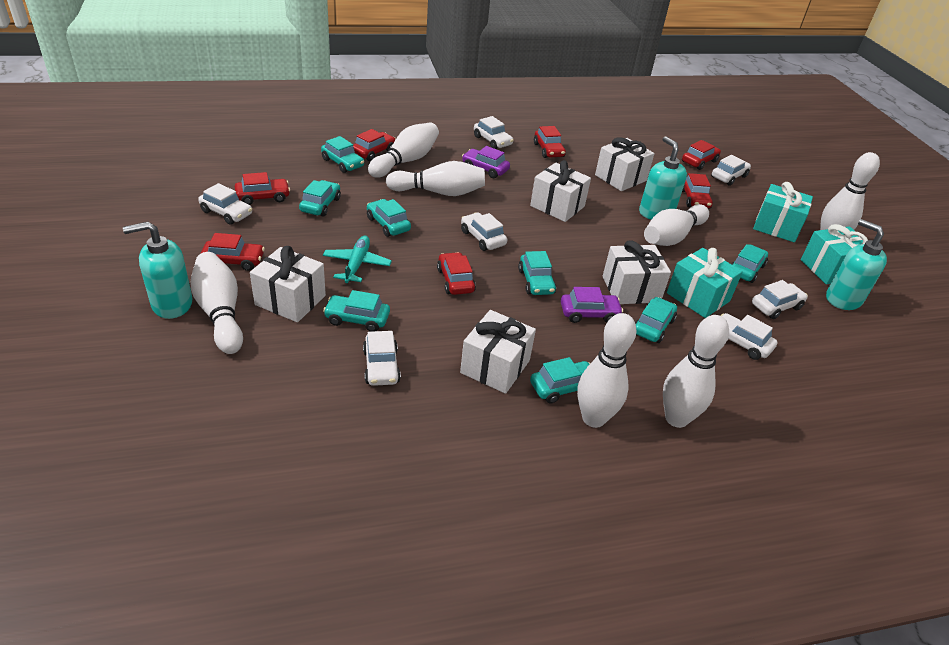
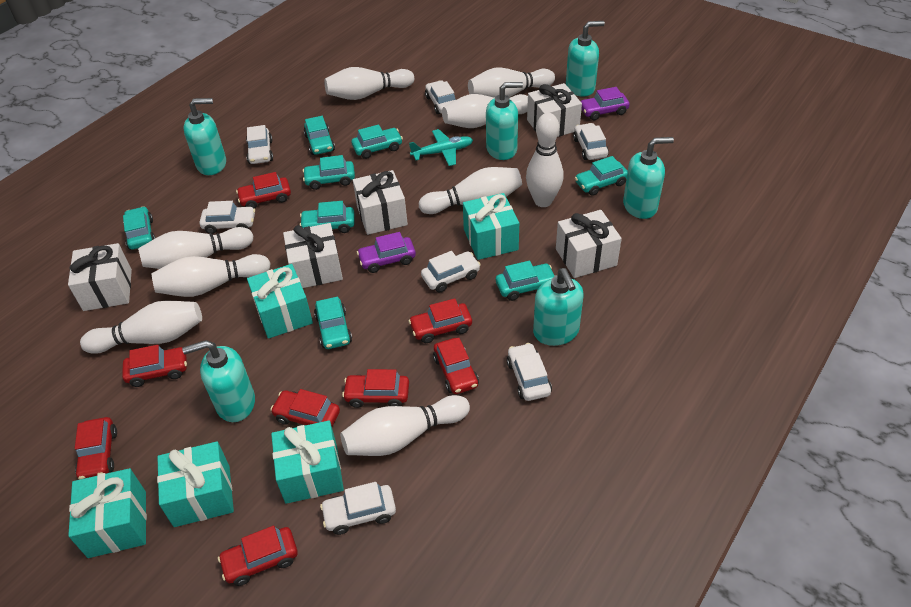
red car: 7 -> 8
turquoise gift: 3 -> 5
turquoise soap dispenser: 3 -> 6
white bowling pin: 7 -> 9

